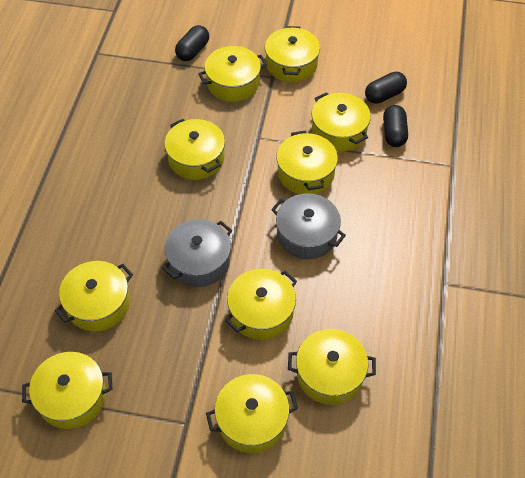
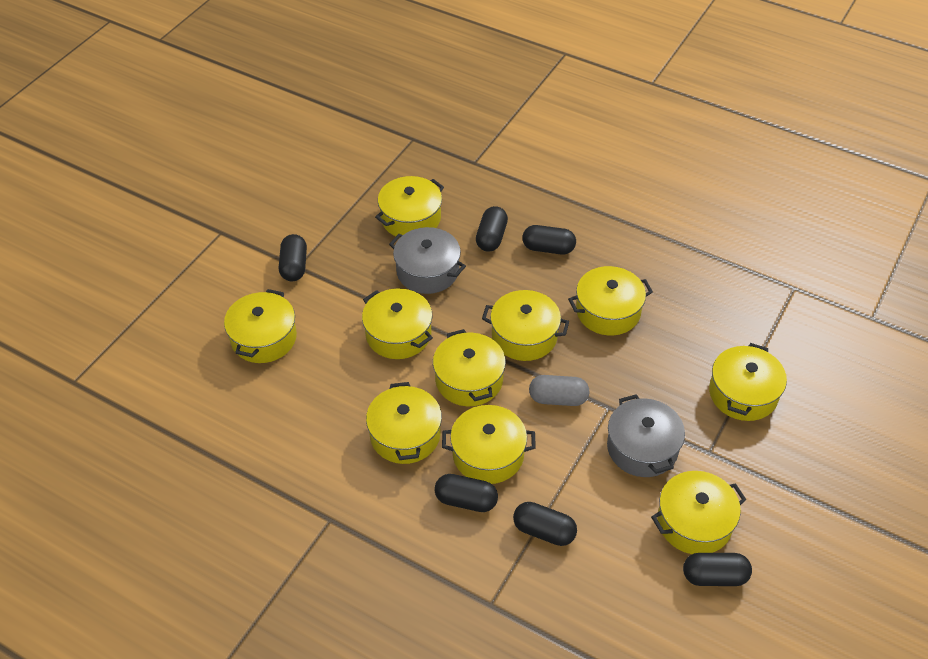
black capsule: 3 -> 6
grey capsule: 0 -> 1

